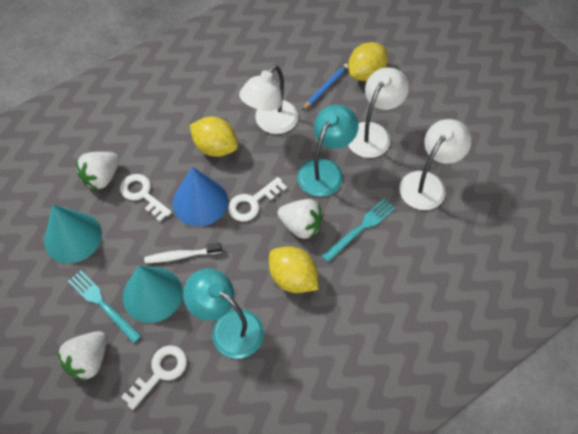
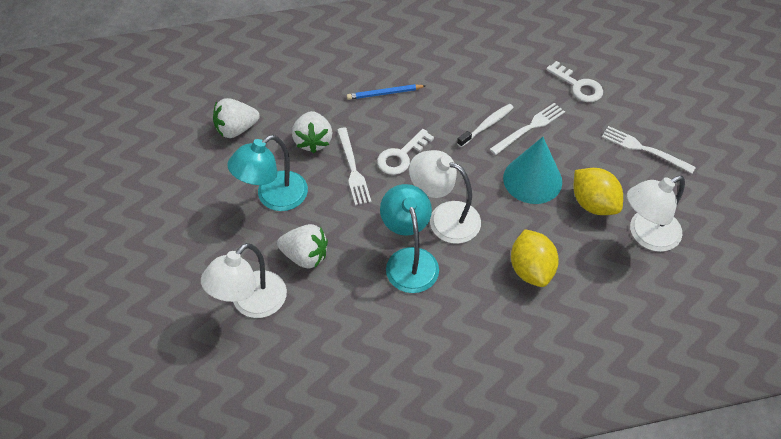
blue cone: 1 -> 0
turquoise cone: 2 -> 1
turquoise fork: 2 -> 0
white fork: 0 -> 3
white key: 3 -> 2
yellow lemon: 3 -> 2

